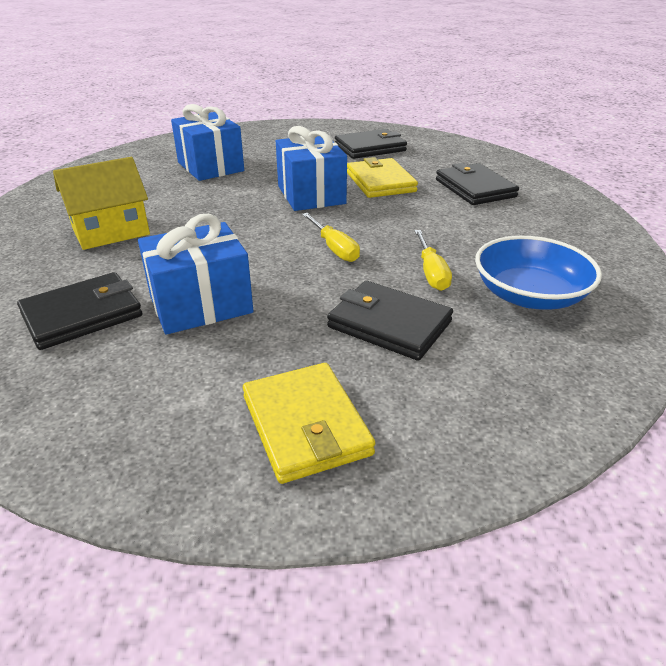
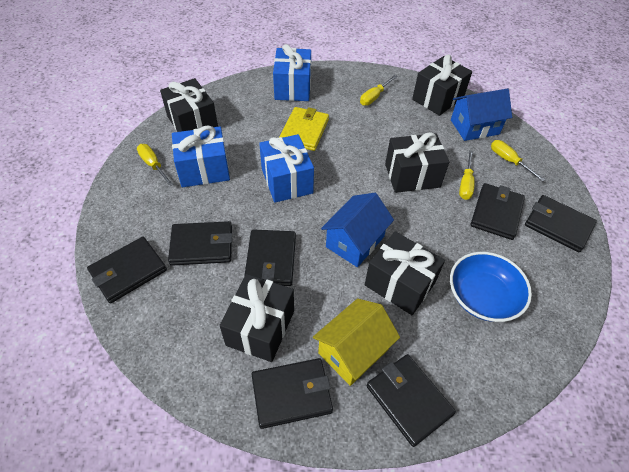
black gift: 0 -> 5
black wallet: 4 -> 7
blue house: 0 -> 2
yellow screwdriver: 2 -> 4
yellow wallet: 2 -> 1

